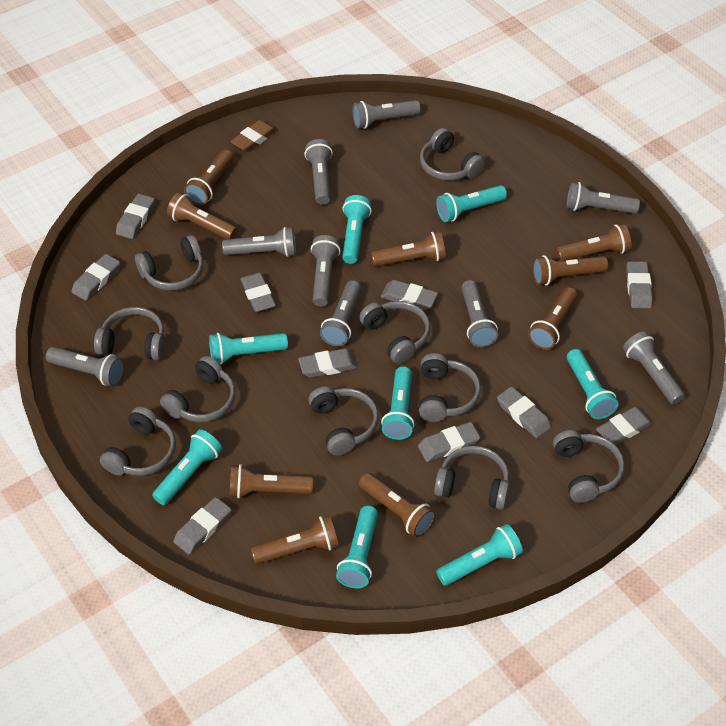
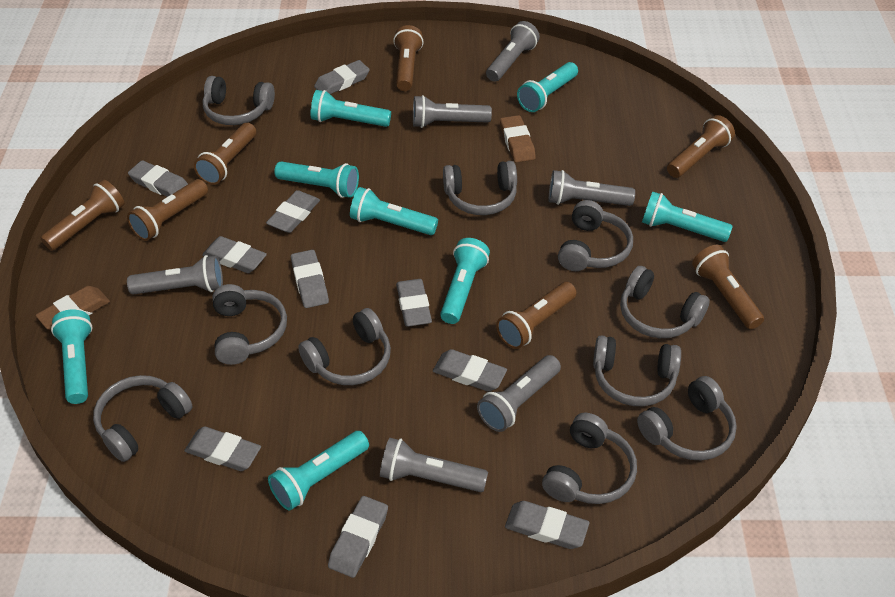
brown eraser: 1 -> 2
brown flashlight: 9 -> 7
grey flashlight: 9 -> 6

